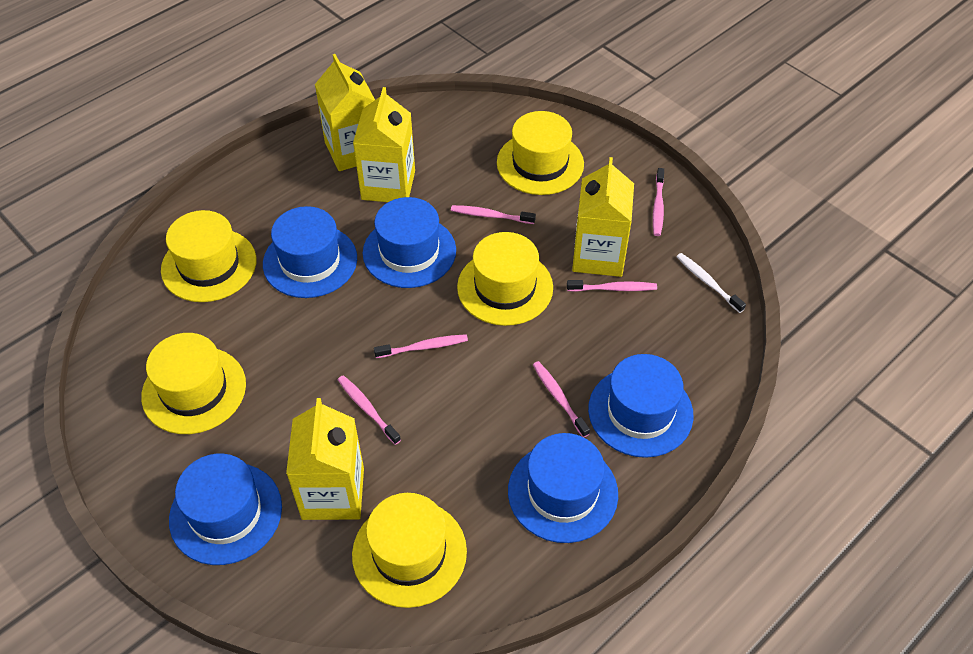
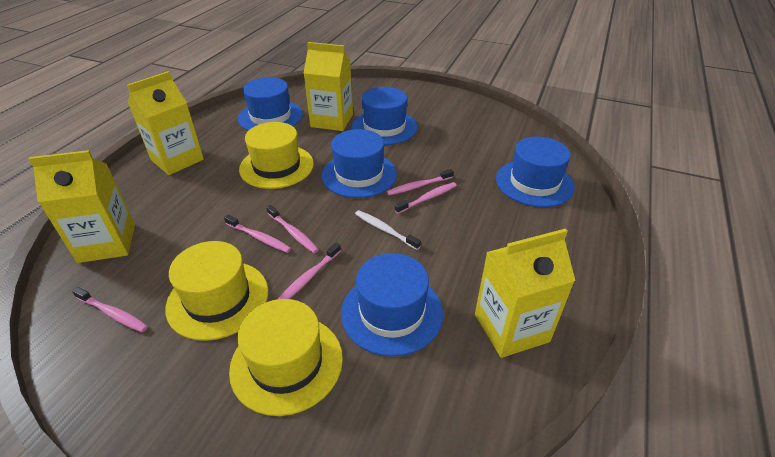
yellow hat: 5 -> 3

